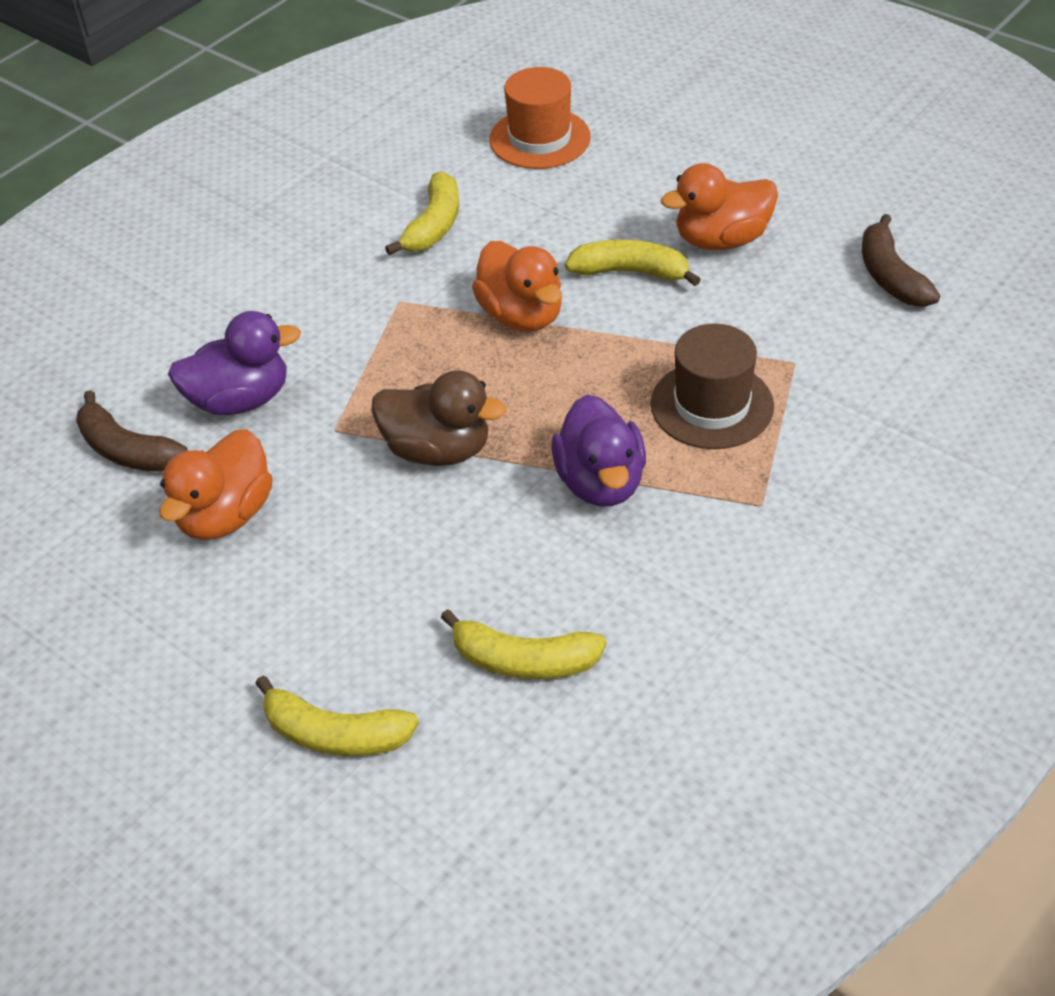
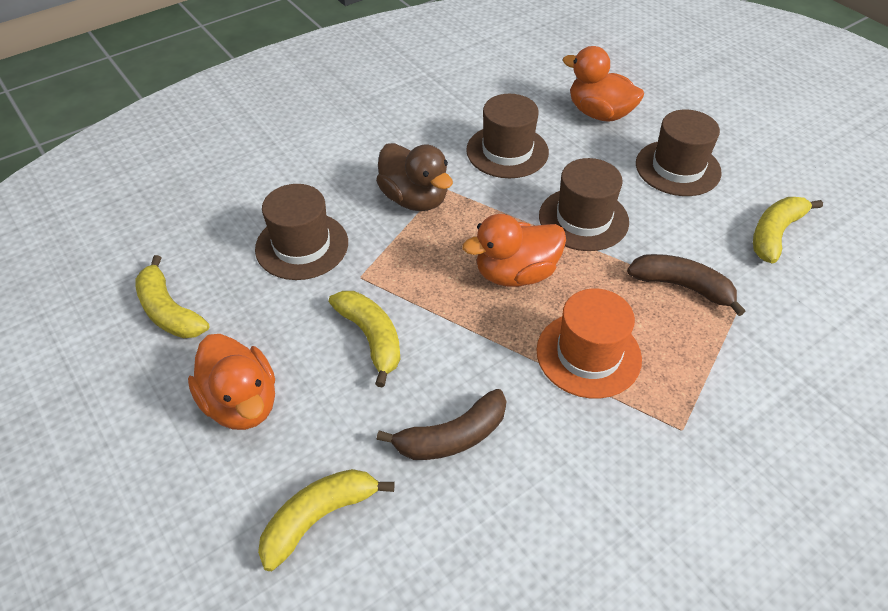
brown hat: 1 -> 4
purple duck: 2 -> 0

